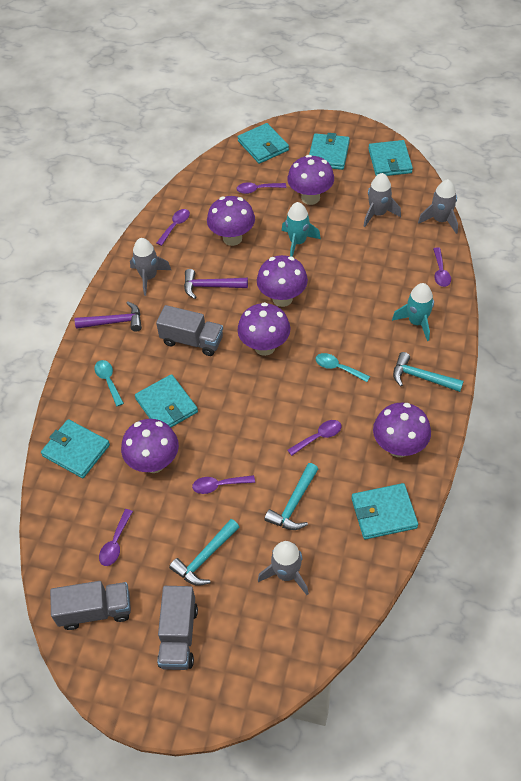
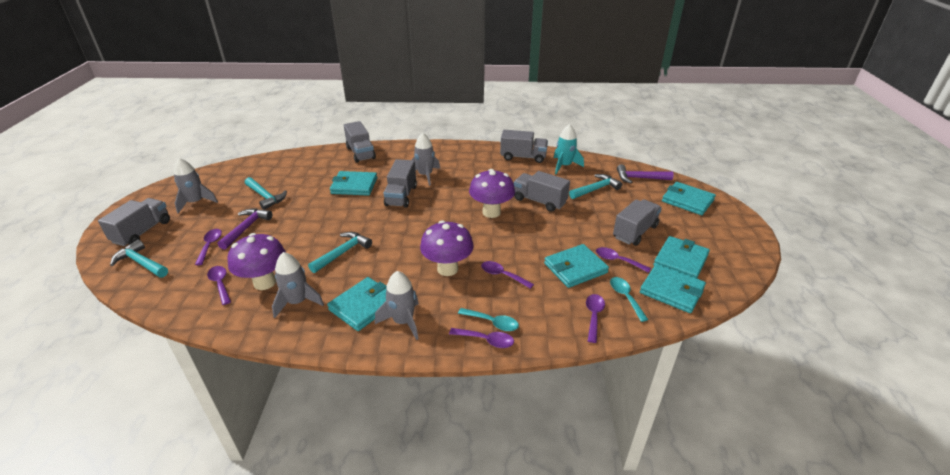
grey truck: 3 -> 6
purple mushroom: 6 -> 3
turquoise hammer: 3 -> 4
turquoise rocket: 2 -> 1

